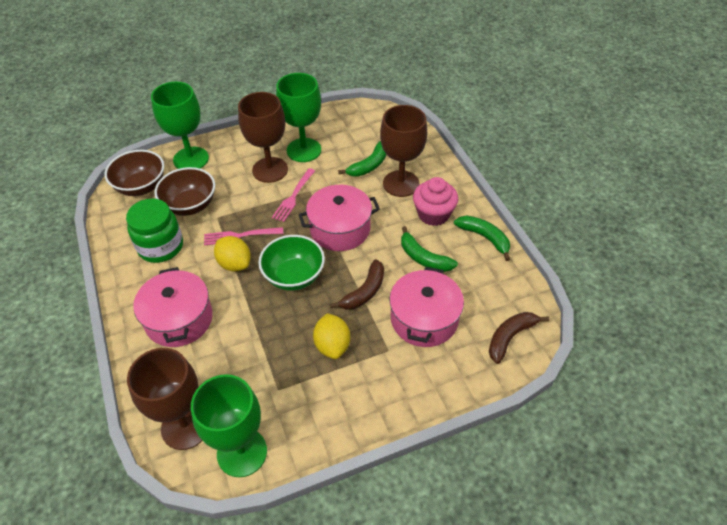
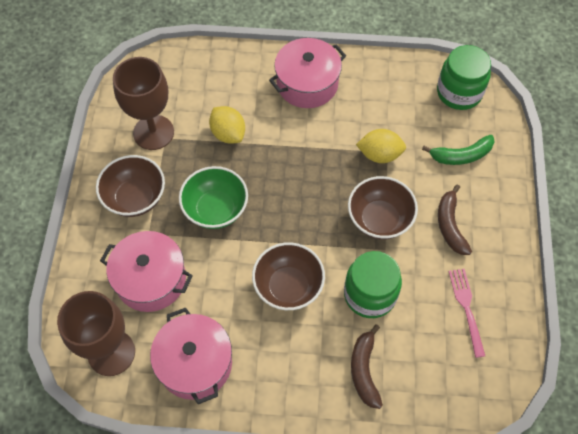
brown bowl: 2 -> 3
brown goblet: 3 -> 2
green banana: 3 -> 1
green goblet: 3 -> 0
green jar: 1 -> 2
pink cupcake: 1 -> 0
pink fork: 2 -> 1

